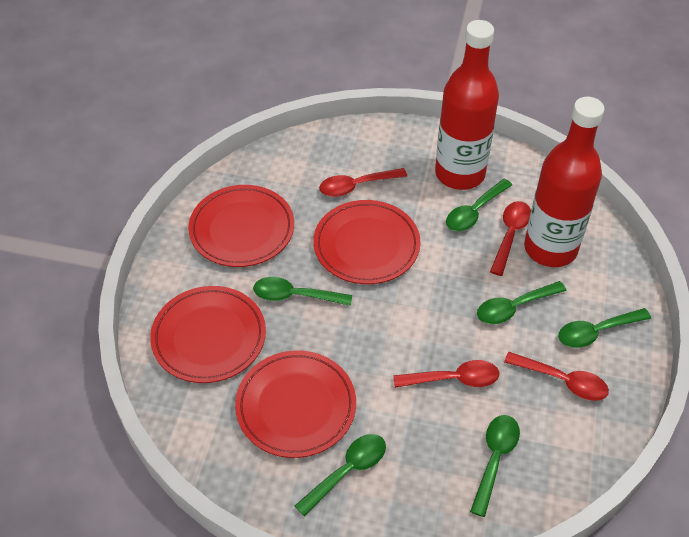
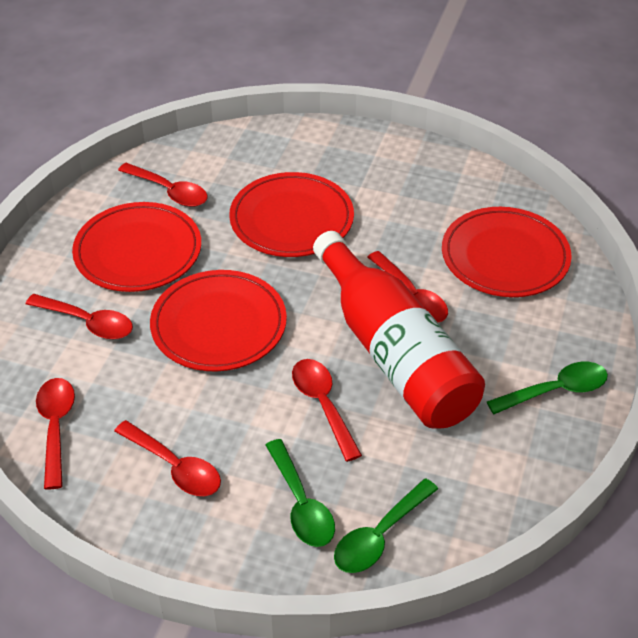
green spoon: 6 -> 3
red bottle: 2 -> 1
red spoon: 4 -> 6

